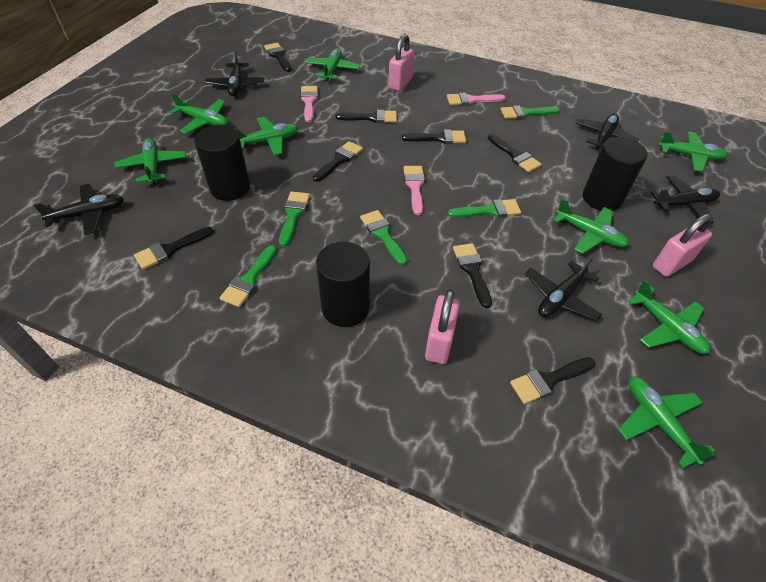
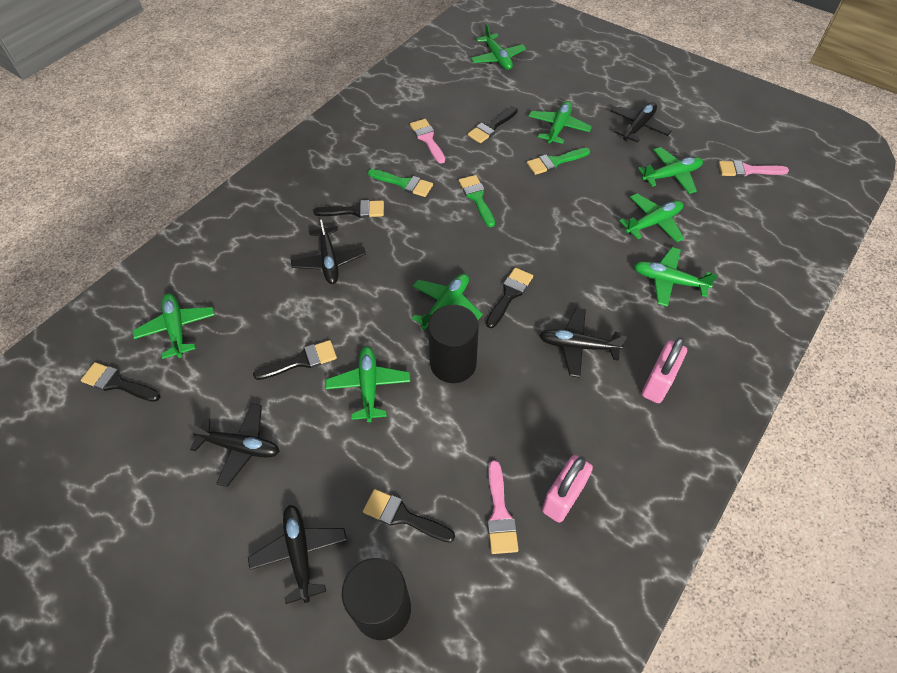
black brush: 8 -> 6
black cylinder: 3 -> 2
green brush: 5 -> 3
pink padlock: 3 -> 2

